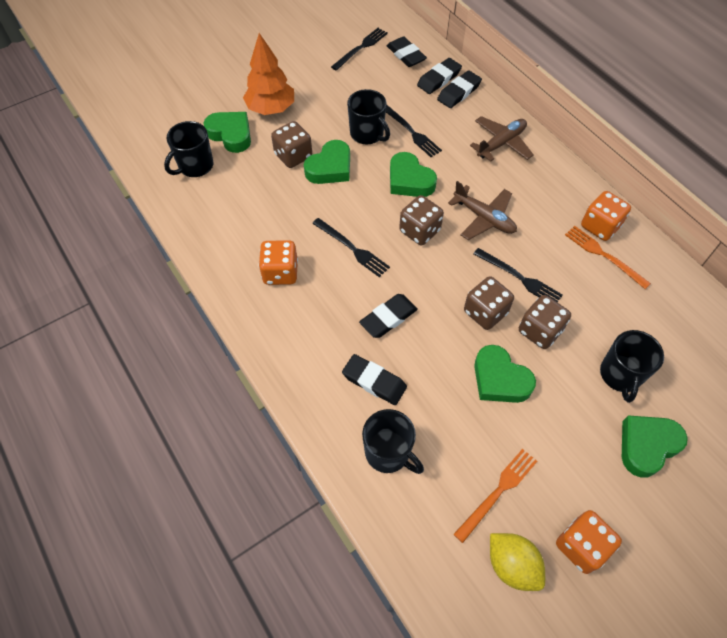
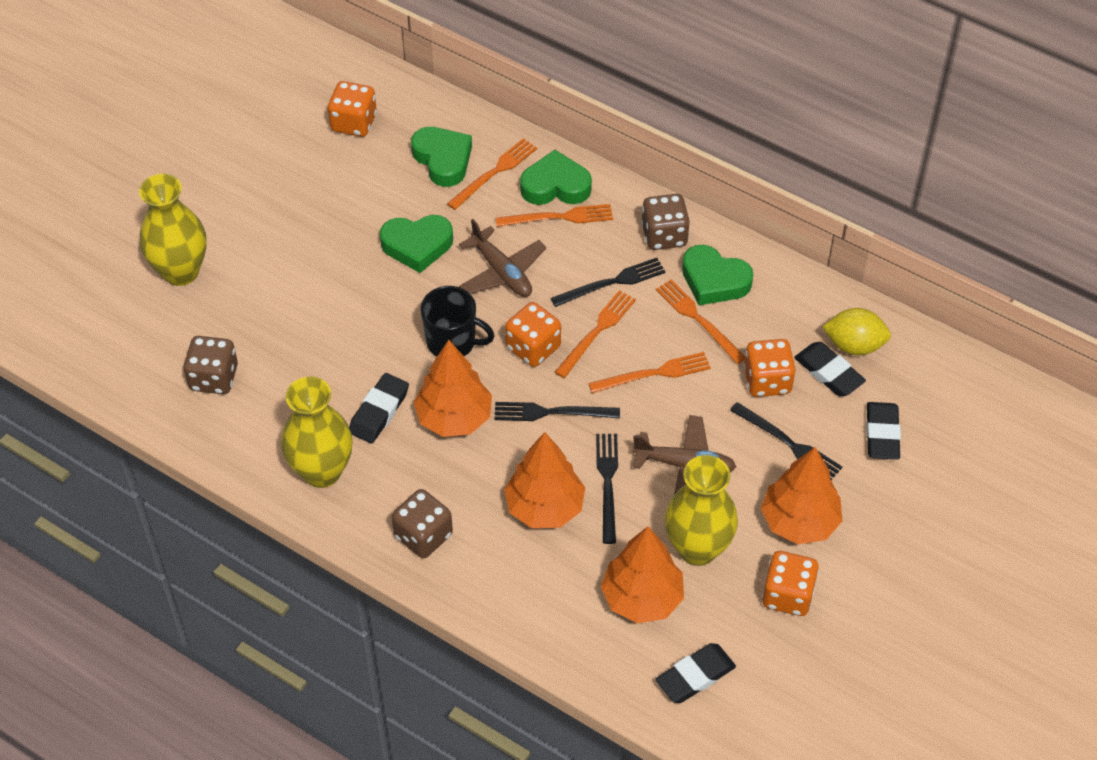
black eraser: 5 -> 4
black mug: 4 -> 1
brown dice: 4 -> 3
green heart: 5 -> 4
orange dice: 3 -> 4
orange fork: 2 -> 5
orange tree: 1 -> 4
yellow vase: 0 -> 3

